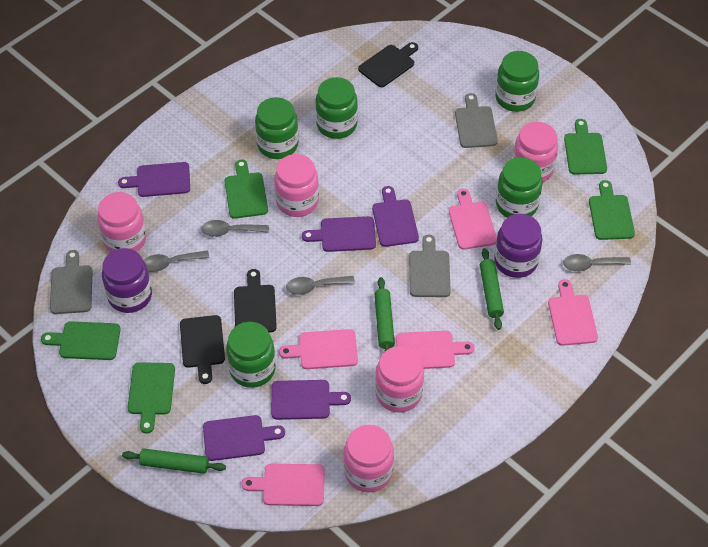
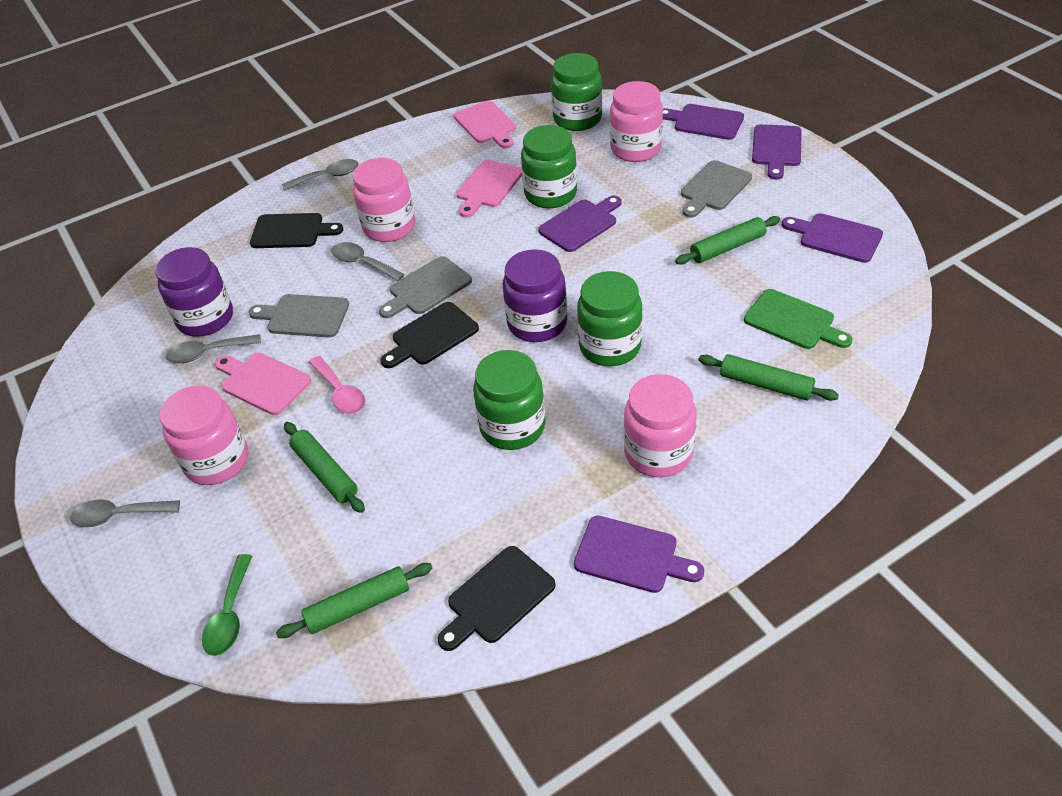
green cutting board: 5 -> 1
green jar: 5 -> 4
green rolling pin: 3 -> 4
green spoon: 0 -> 1
pink cutting board: 5 -> 3
pink jar: 5 -> 4
pink spoon: 0 -> 1

